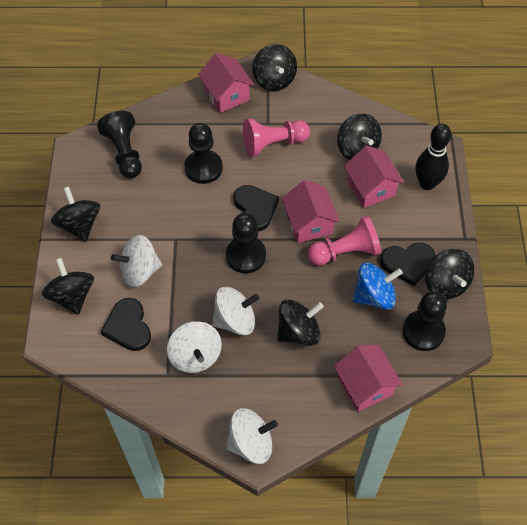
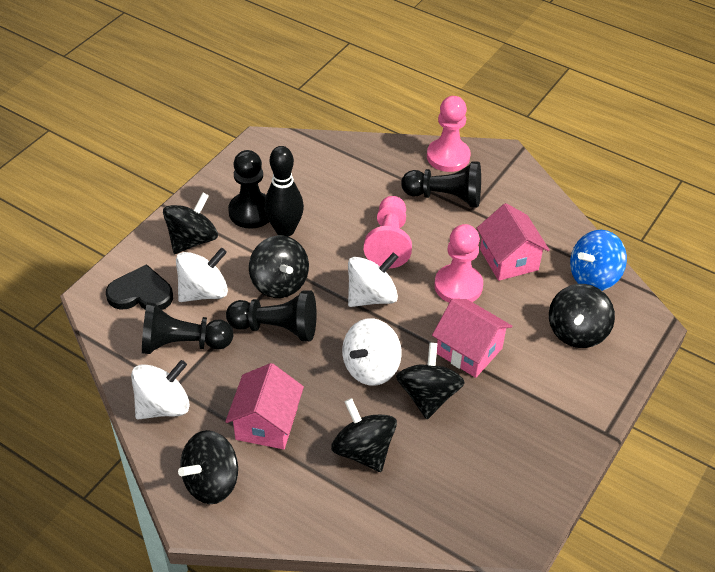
black heart: 3 -> 1
pink house: 4 -> 3
pink pawn: 2 -> 3

